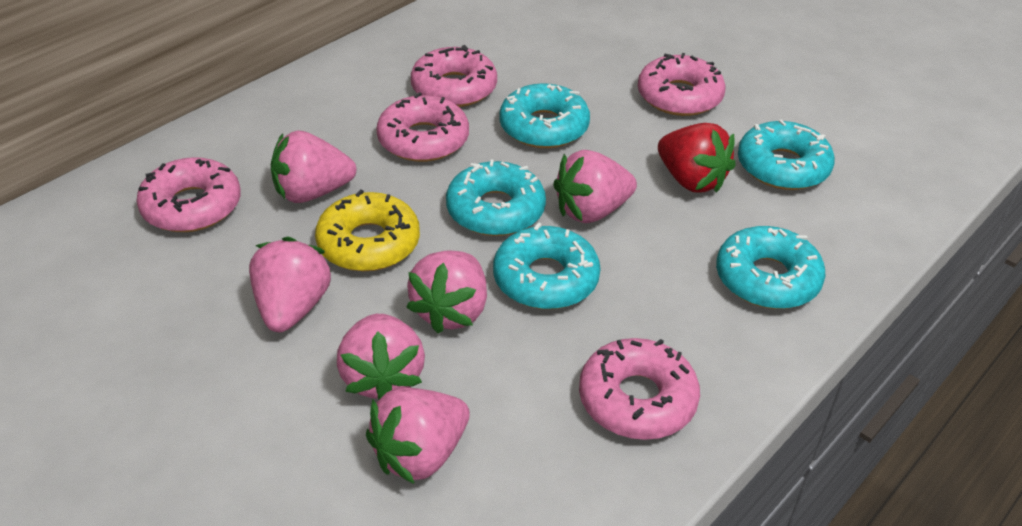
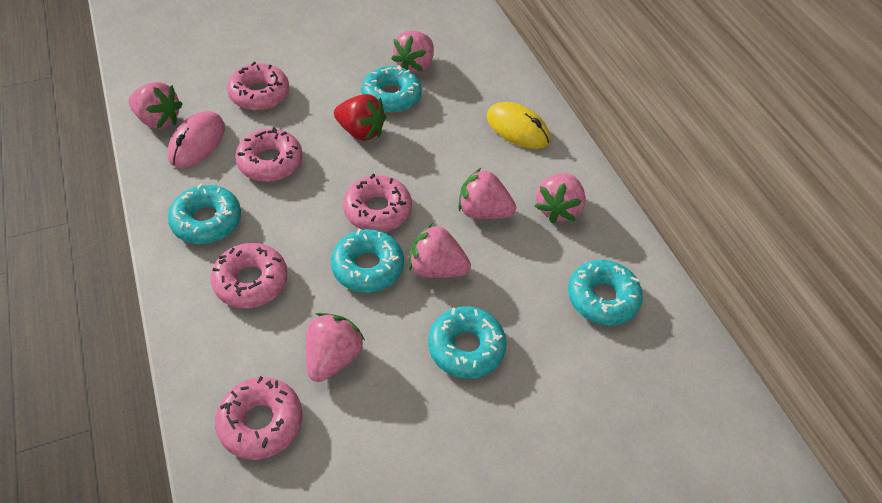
pink mouse: 0 -> 1
yellow donut: 1 -> 0
yellow mouse: 0 -> 1

